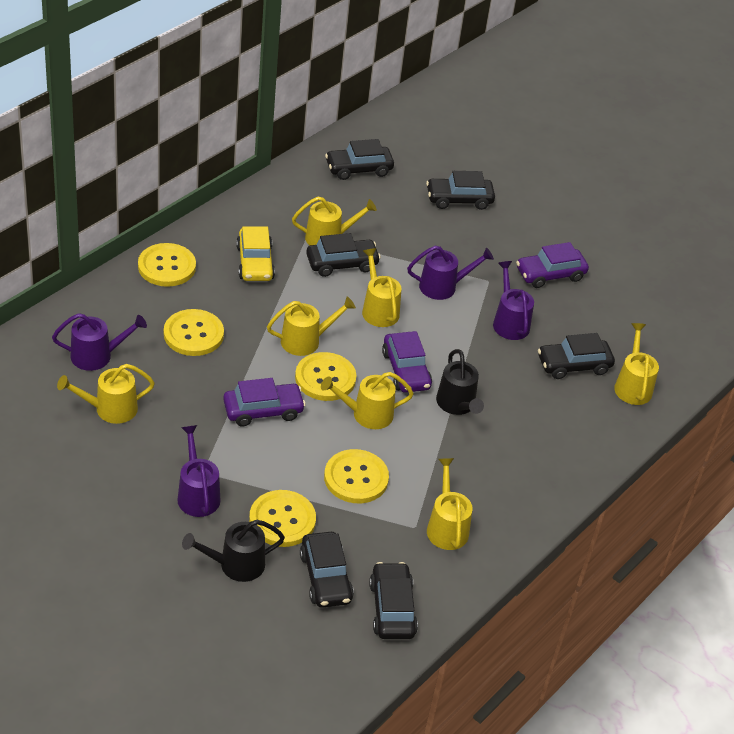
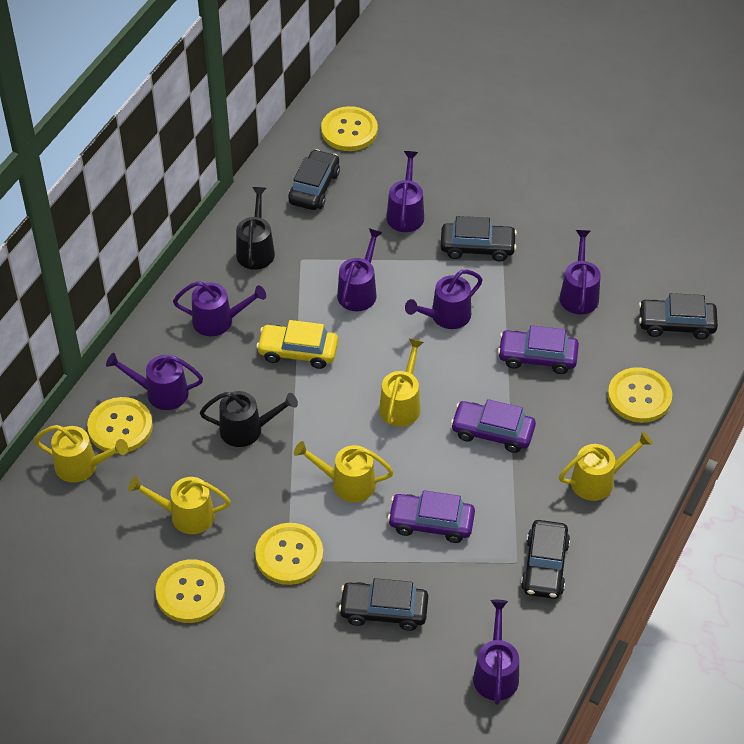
black car: 6 -> 5
purple watering can: 4 -> 7
yellow watering can: 7 -> 5

